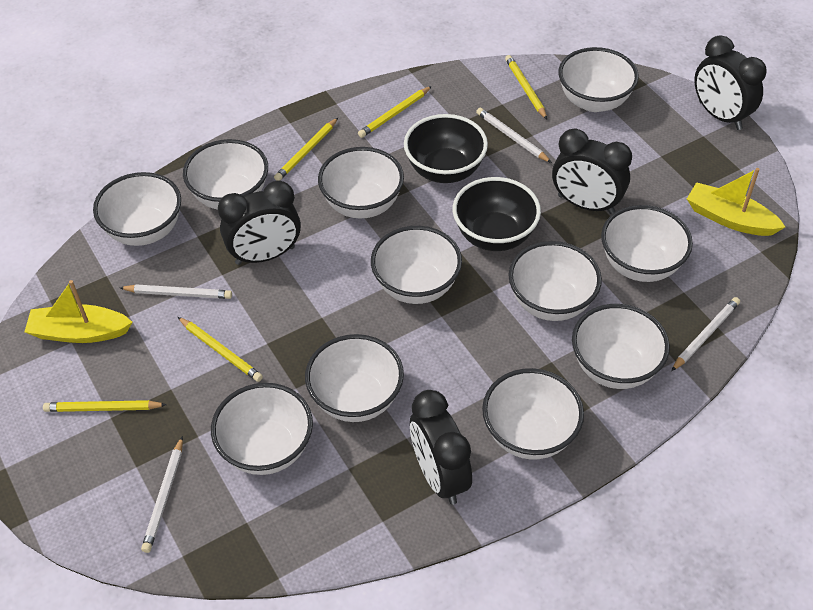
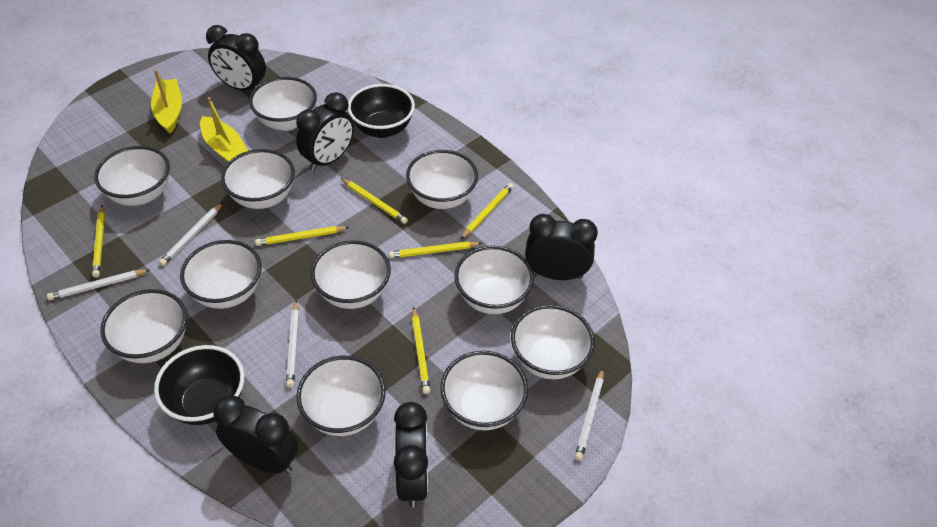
black clock: 4 -> 5
yellow pencil: 5 -> 6

